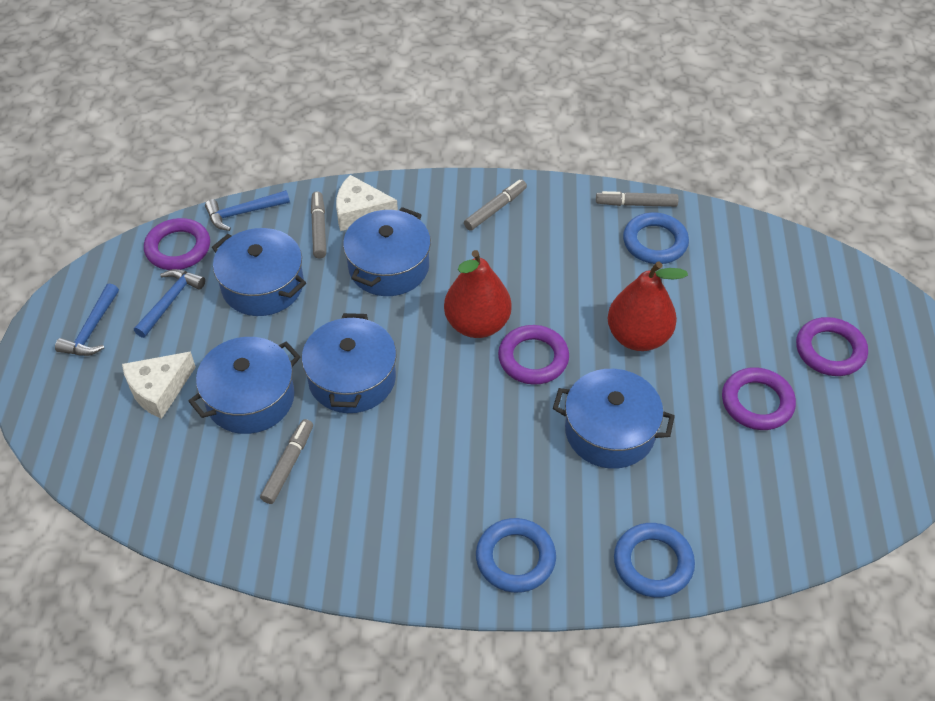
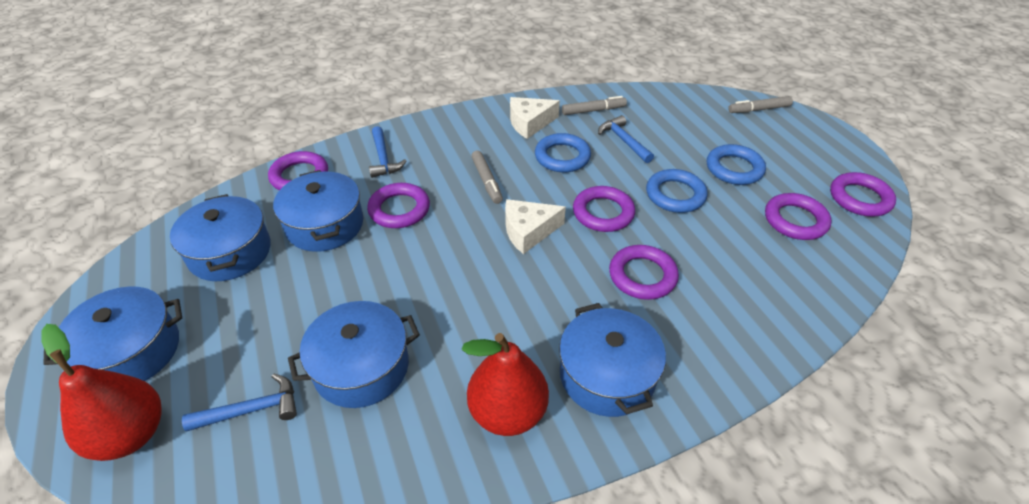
grey marker: 4 -> 3
purple ring: 4 -> 6

